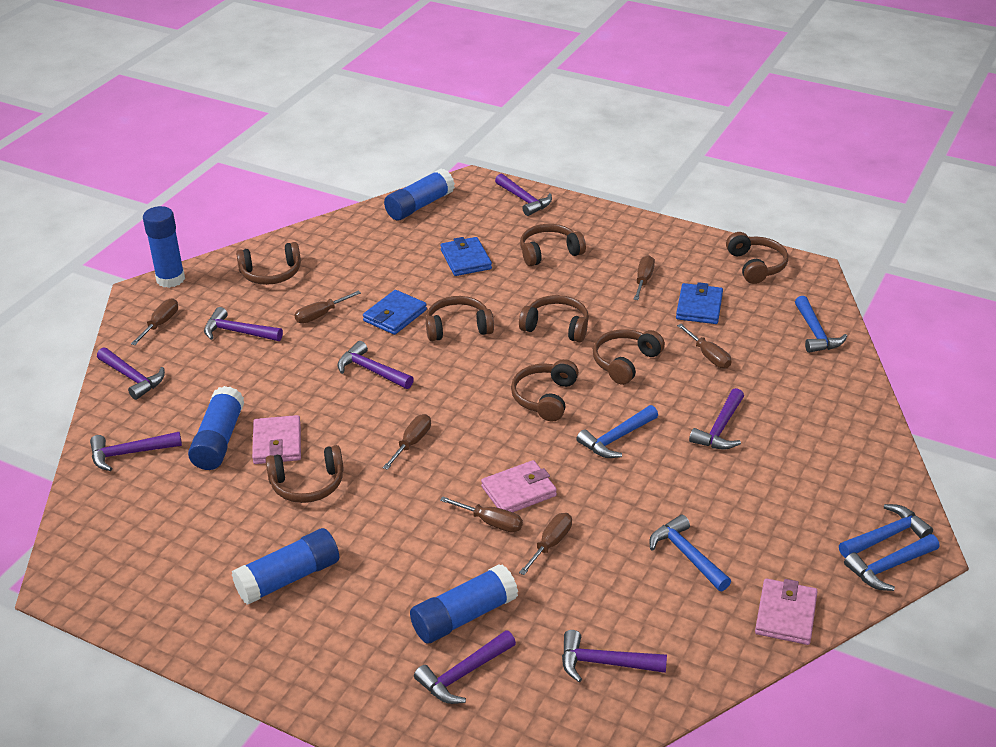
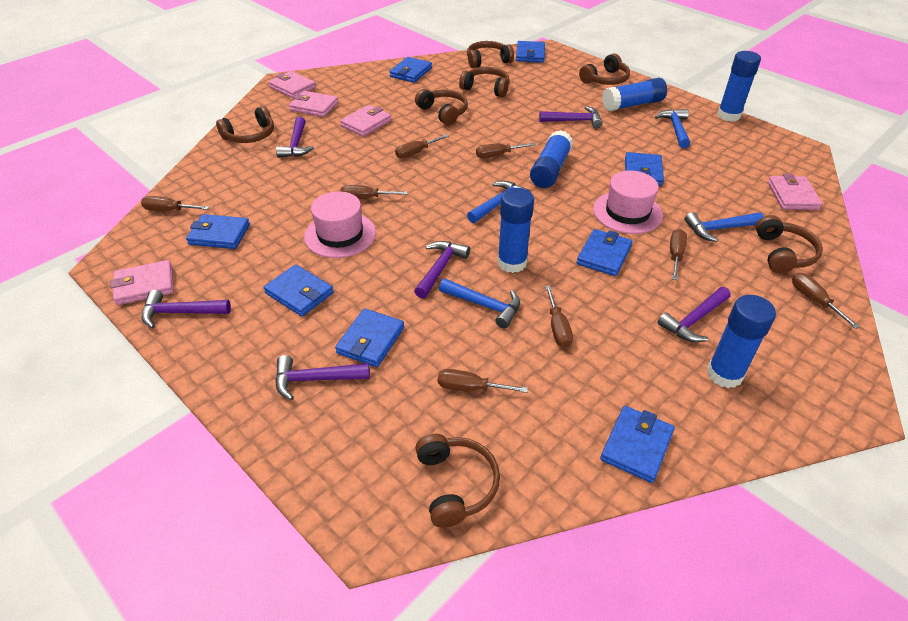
blue hammer: 5 -> 4
blue wallet: 3 -> 8
brown headphones: 8 -> 7
brown screwdriver: 7 -> 8
pink hat: 0 -> 2
pink wallet: 3 -> 5
purple hammer: 8 -> 6

